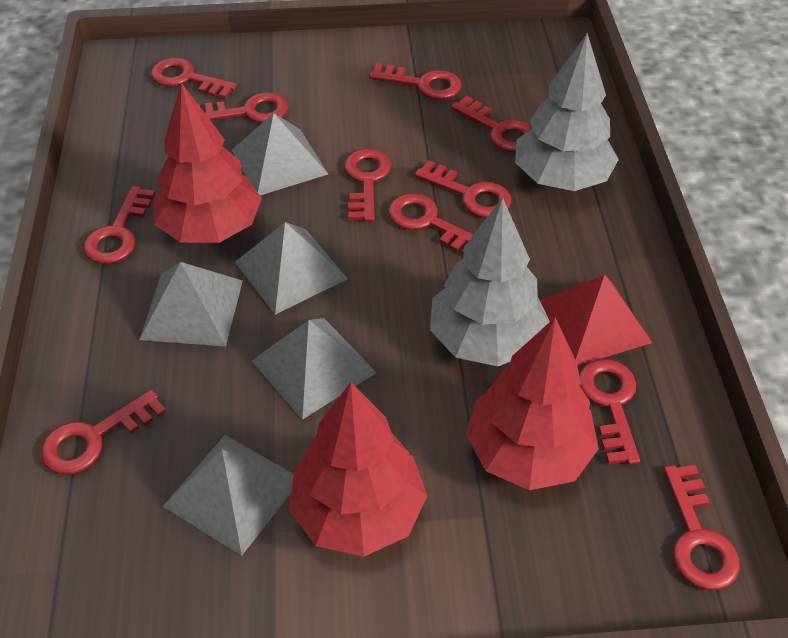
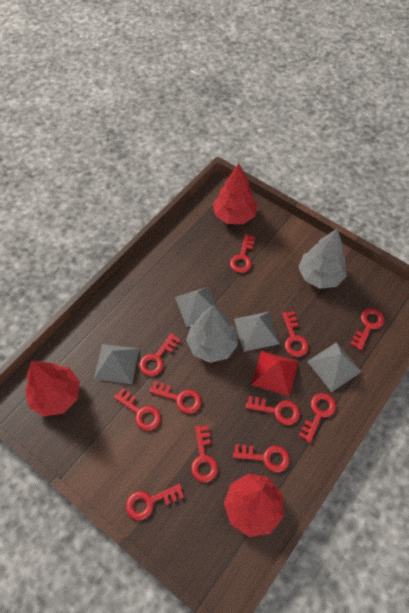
grey pyramid: 5 -> 4

